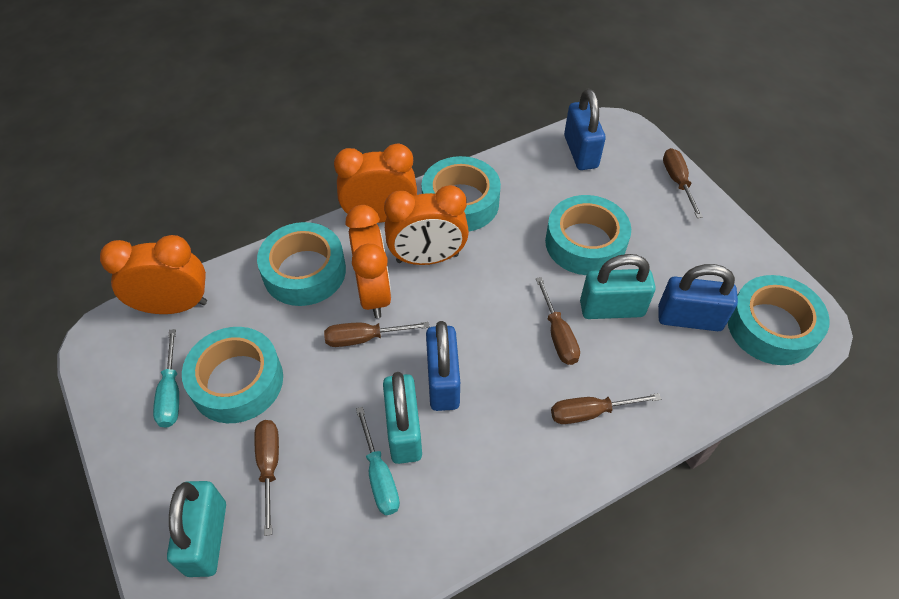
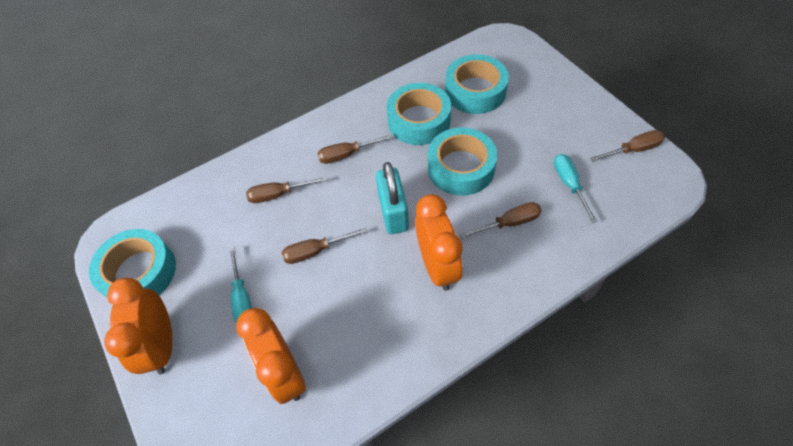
blue padlock: 3 -> 0
orange clock: 4 -> 3
turquoise padlock: 3 -> 1
turquoise tape: 5 -> 4

